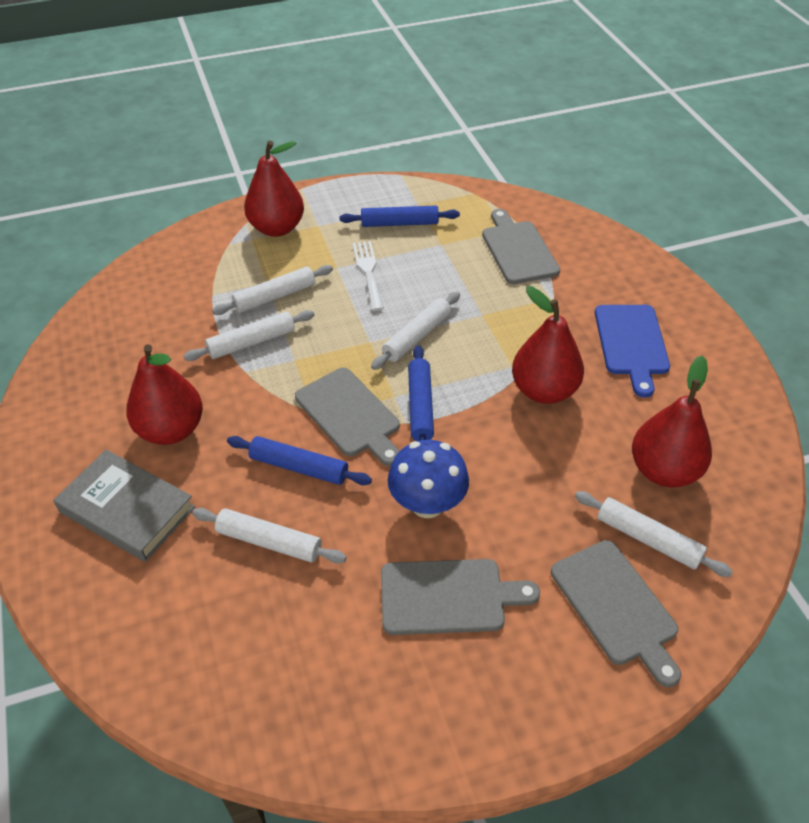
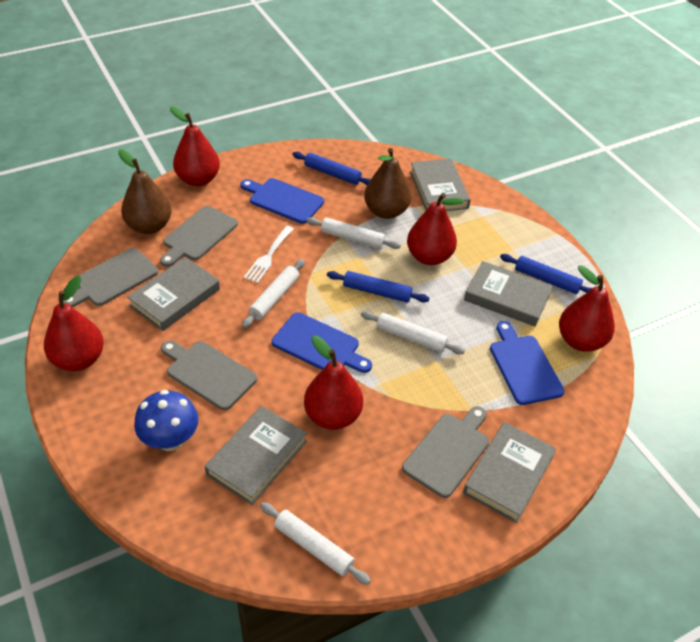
blue cutting board: 1 -> 3
brown pear: 0 -> 2
grey book: 1 -> 5
red pear: 4 -> 5
white rolling pin: 5 -> 4

